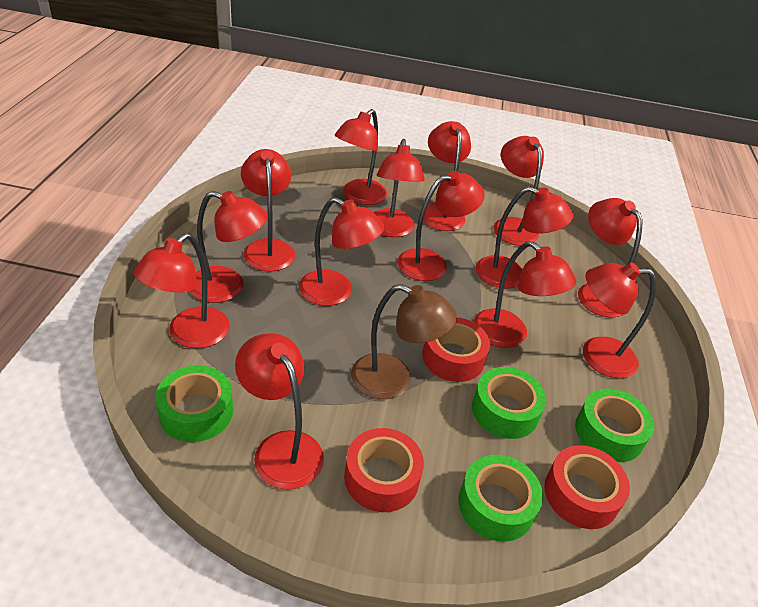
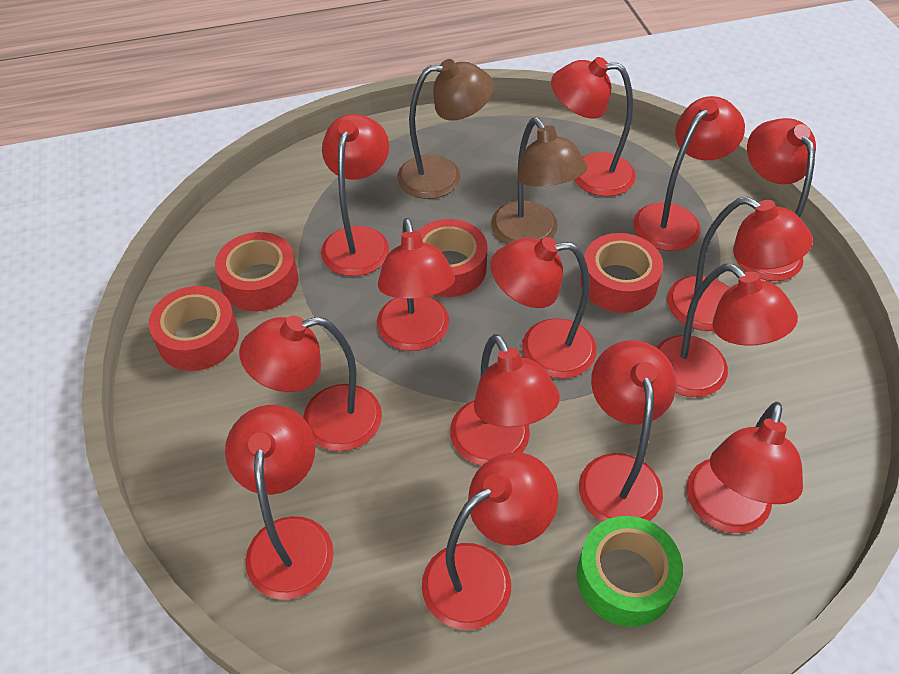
brown lamp: 1 -> 2
green tape: 4 -> 1
red tape: 3 -> 4

